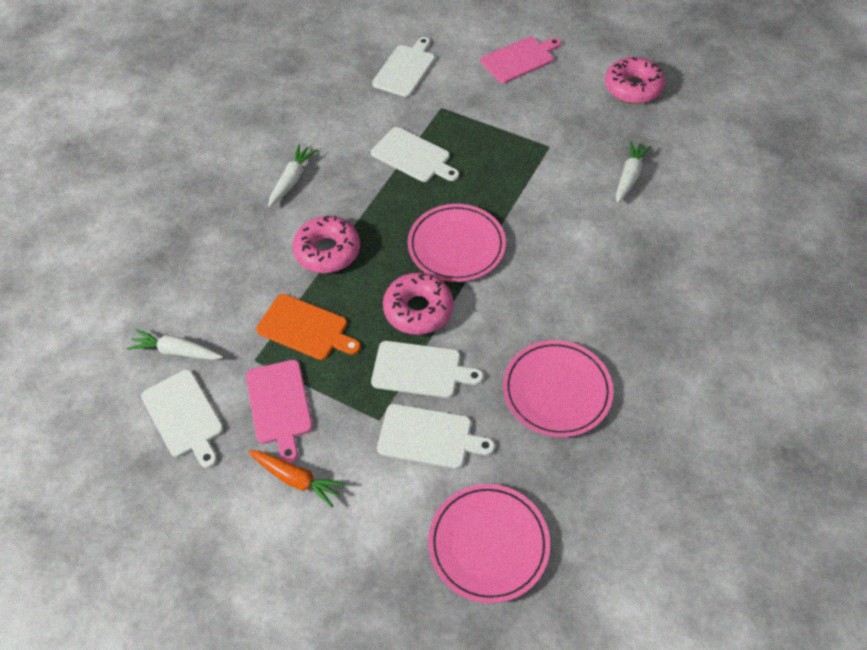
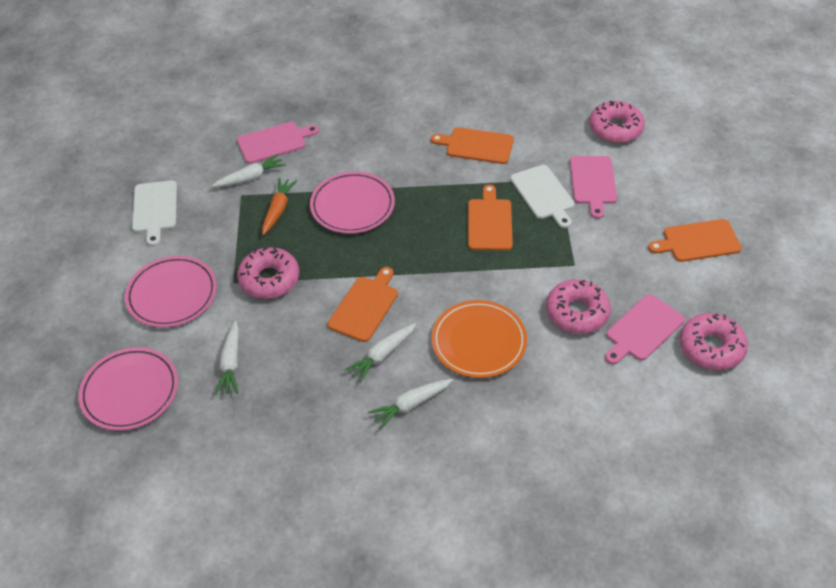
orange cutting board: 1 -> 4
orange plate: 0 -> 1
pink cutting board: 2 -> 3
pink donut: 3 -> 4
white carrot: 3 -> 4
white cutting board: 5 -> 2

